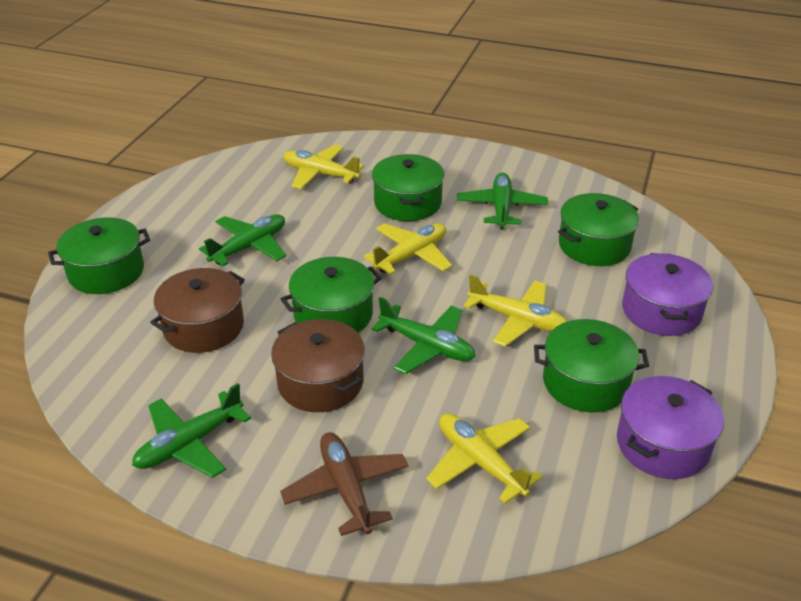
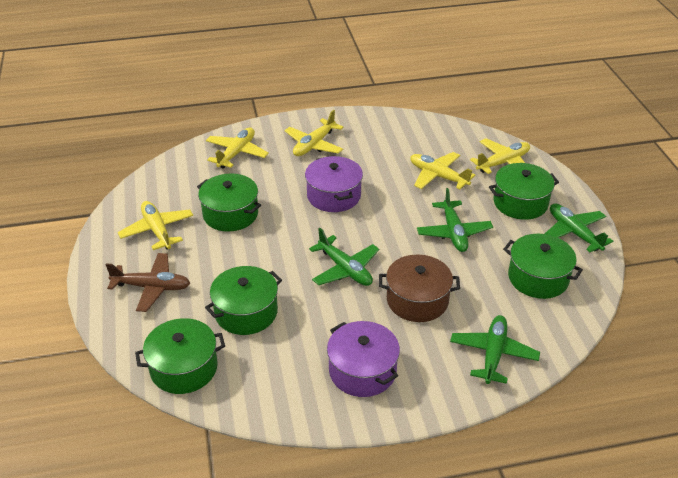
brown pot: 2 -> 1
yellow plane: 4 -> 5

